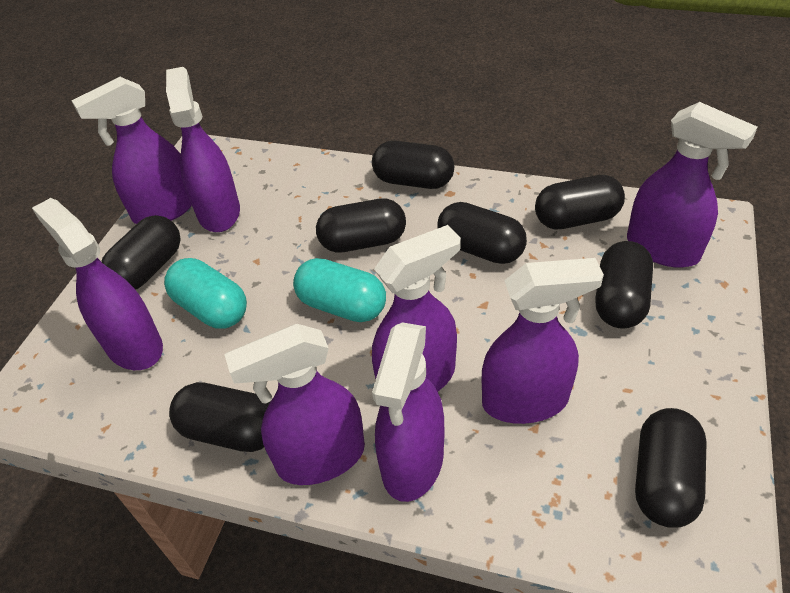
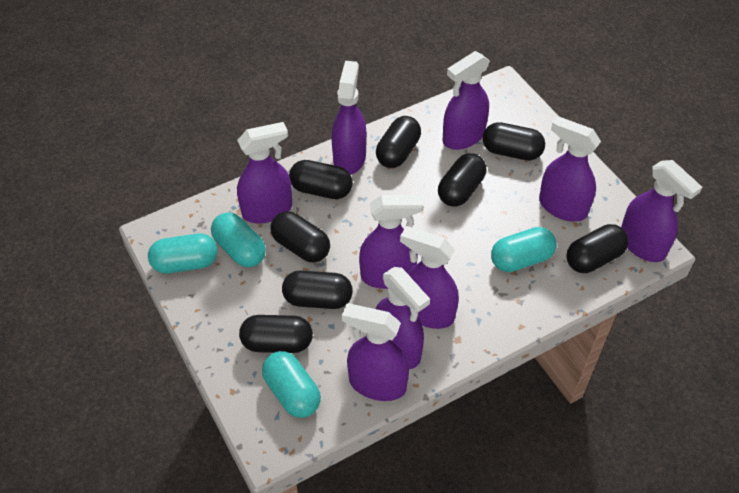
purple spray bottle: 8 -> 9
turquoise capsule: 2 -> 4

